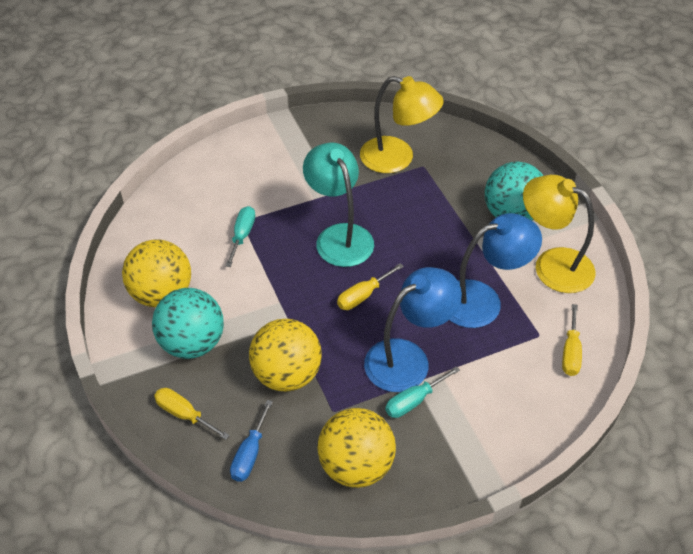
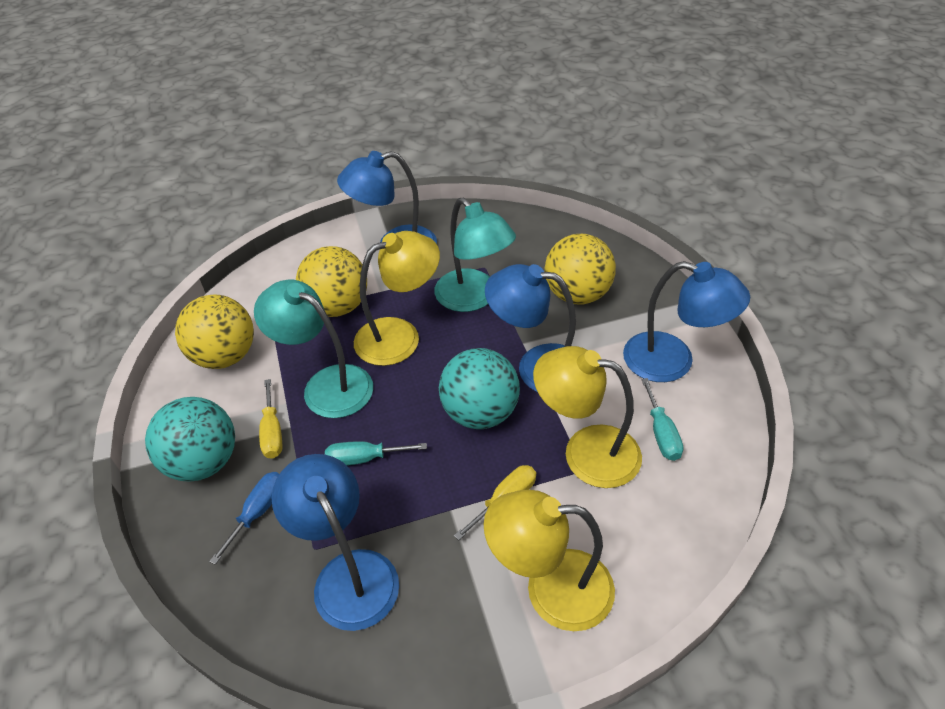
blue lamp: 2 -> 4
turquoise lamp: 1 -> 2
yellow lamp: 2 -> 3
yellow screwdriver: 3 -> 2

